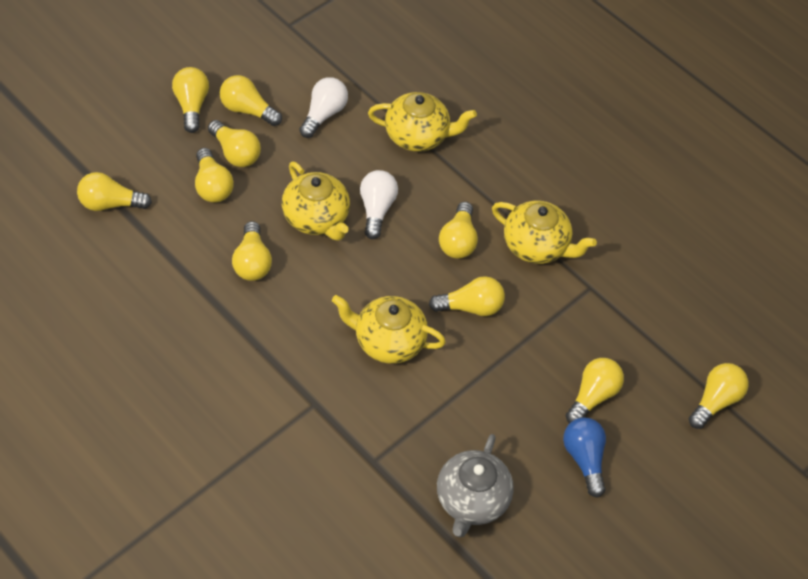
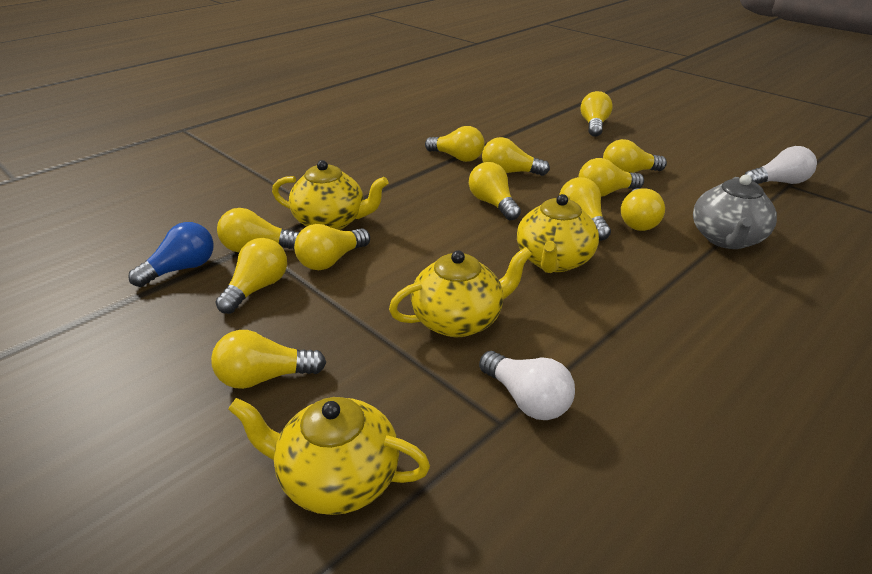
yellow light bulb: 10 -> 12

